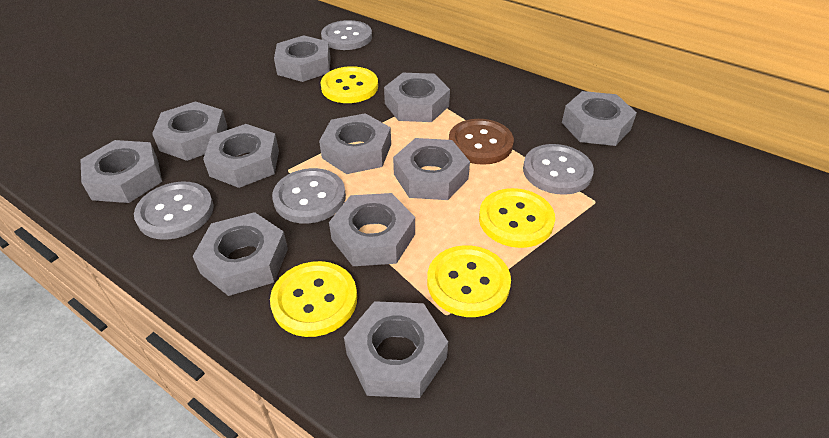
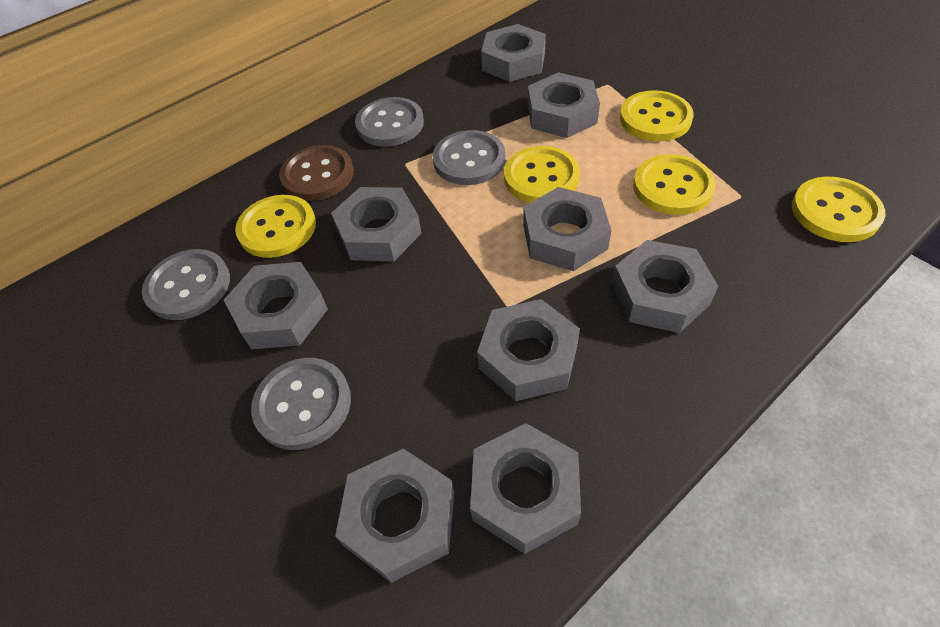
grey nut: 11 -> 9
yellow button: 4 -> 5

